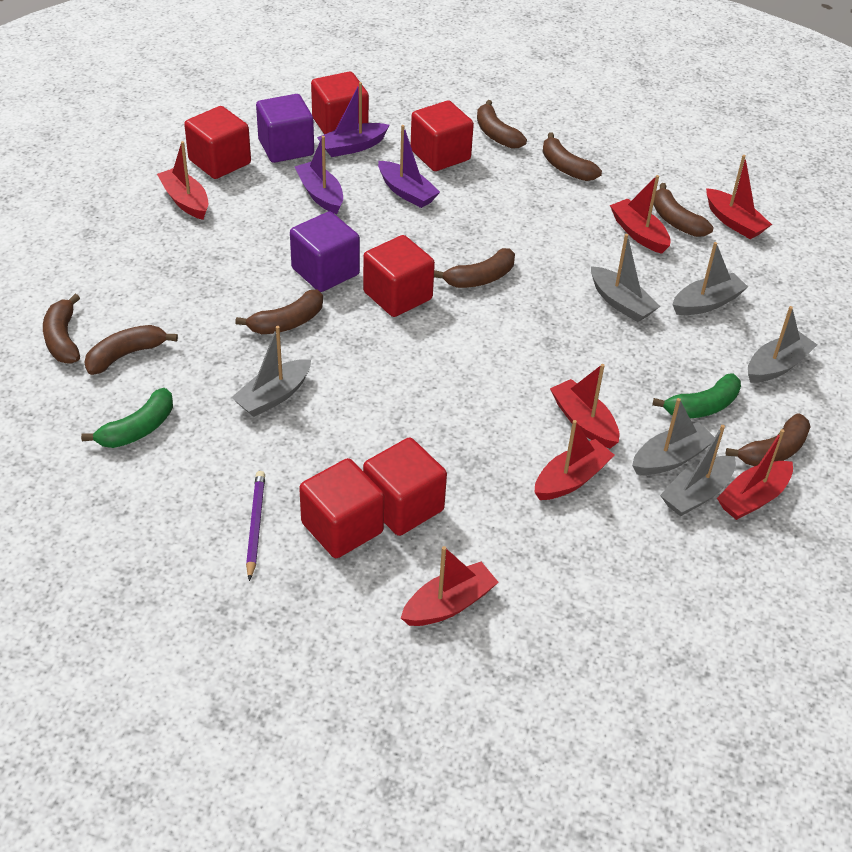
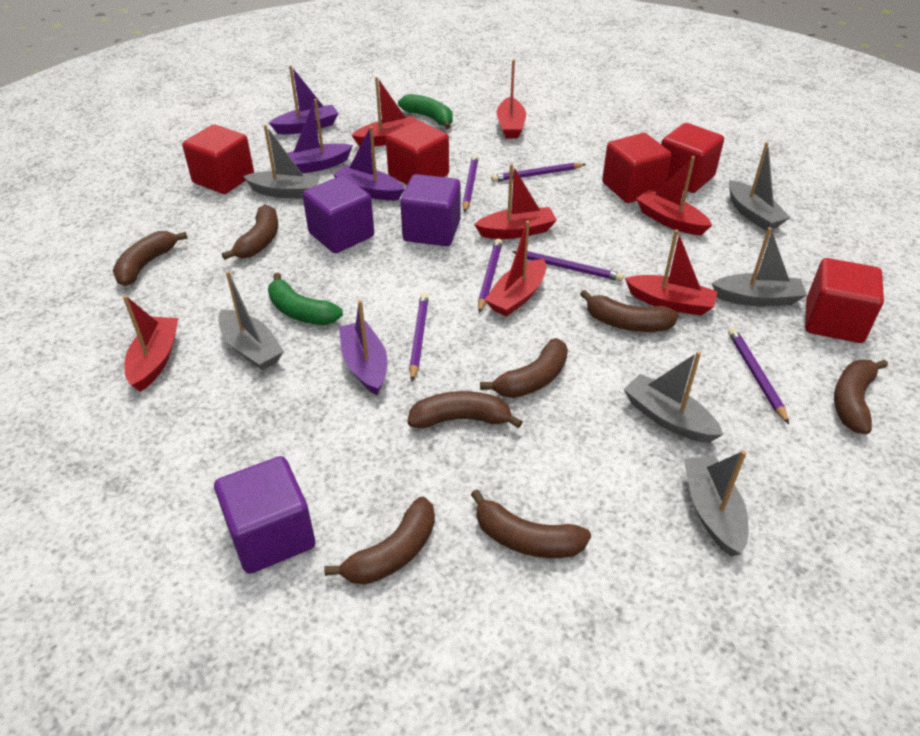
purple boat: 3 -> 4
purple cube: 2 -> 3
purple pencil: 1 -> 6
red cube: 6 -> 5

